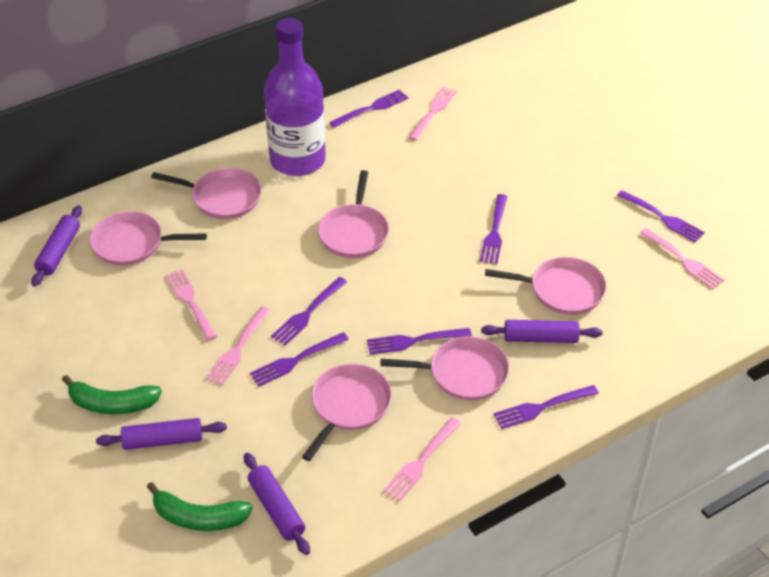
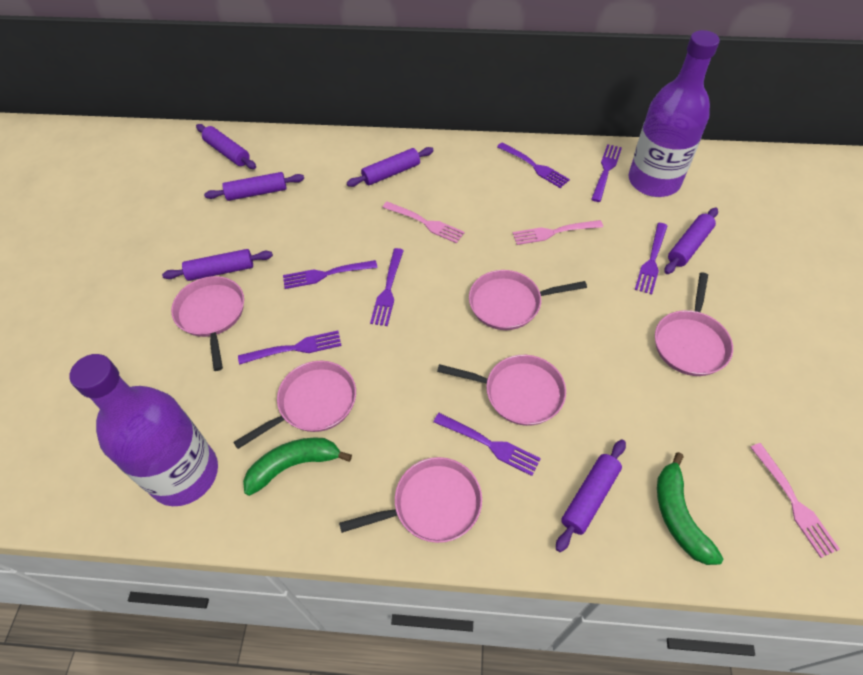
pink fork: 5 -> 3
purple bottle: 1 -> 2
purple rolling pin: 4 -> 6

